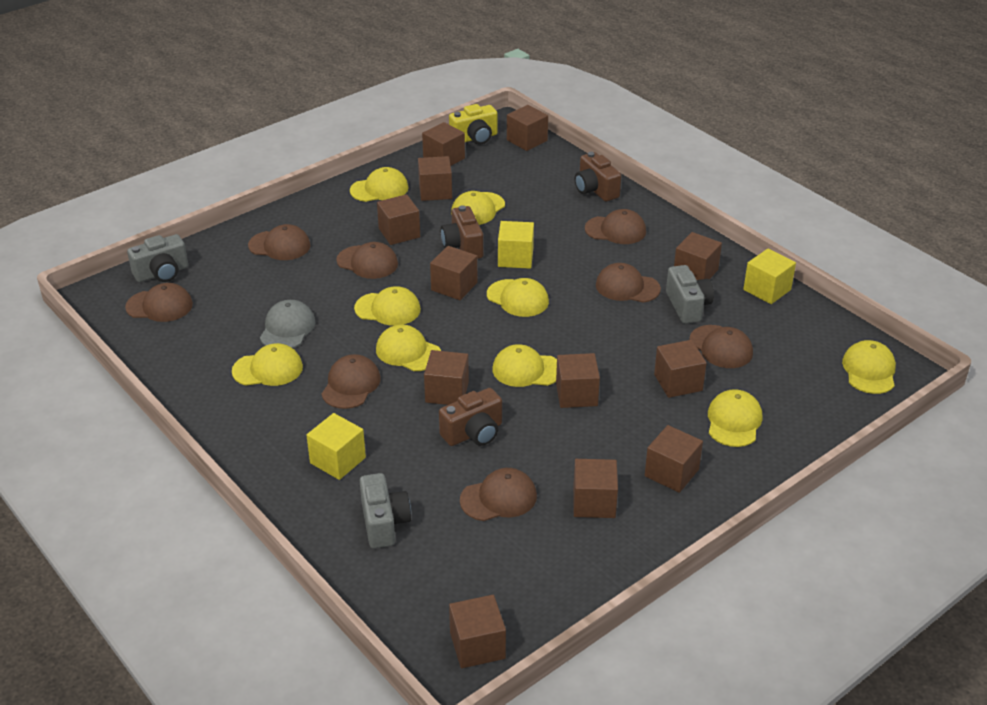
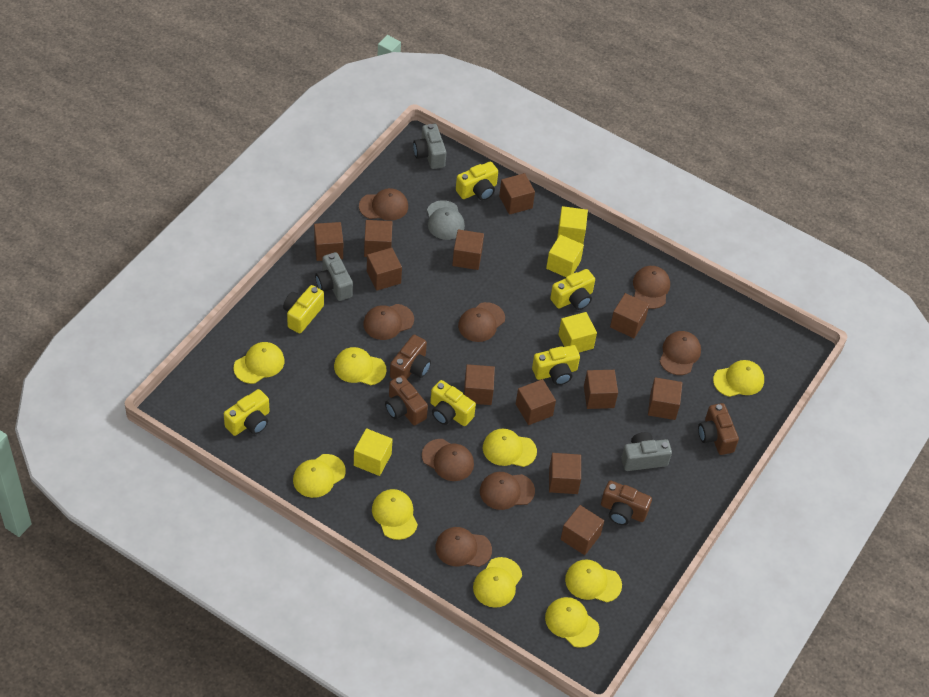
brown camera: 3 -> 4
yellow camera: 1 -> 6
yellow cube: 3 -> 4

